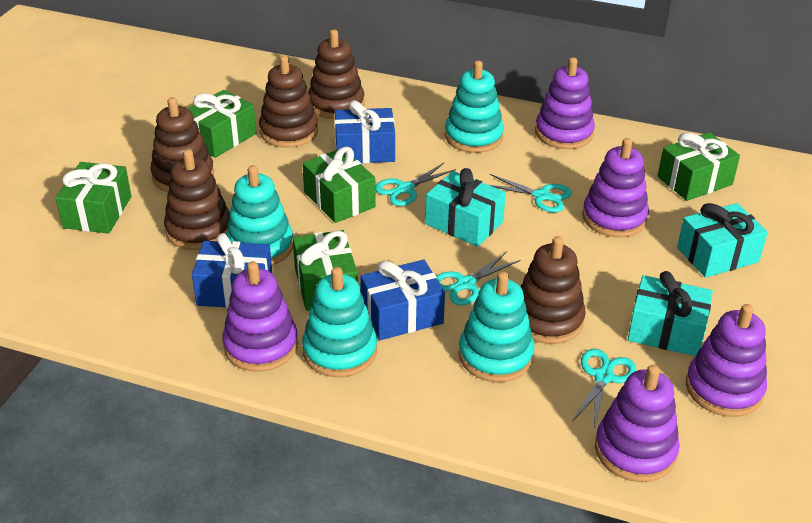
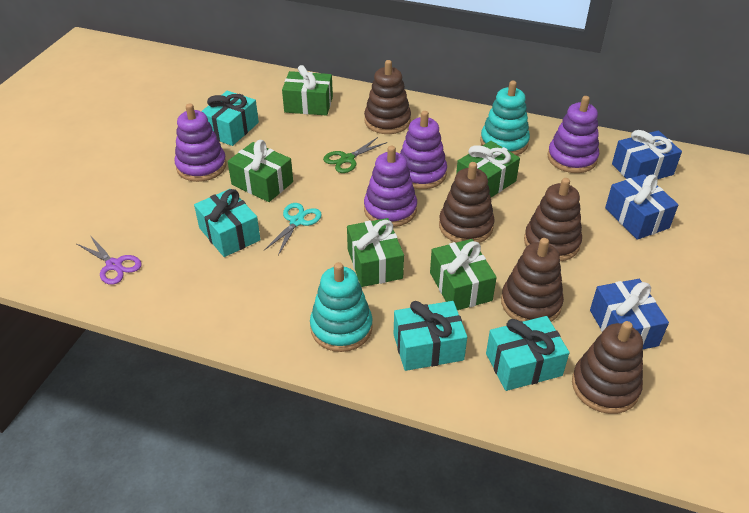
green scissors: 0 -> 1
purple scissors: 0 -> 1
purple stacking toy: 5 -> 4
turquoise gift: 3 -> 4
turquoise scissors: 4 -> 1
turquoise stacking toy: 4 -> 2

